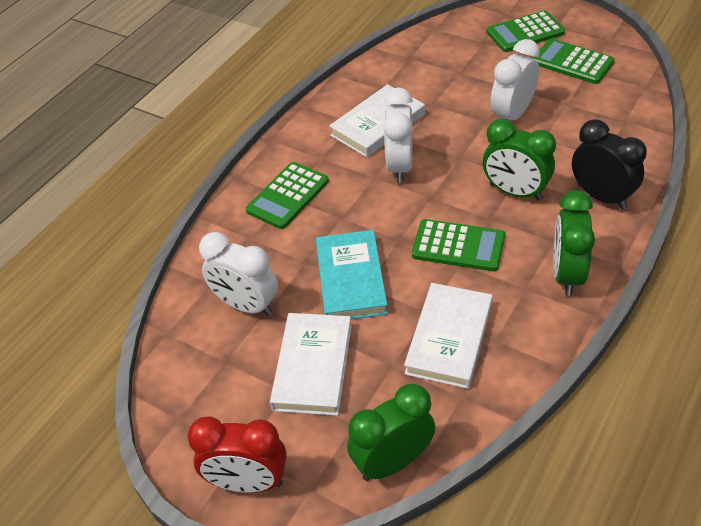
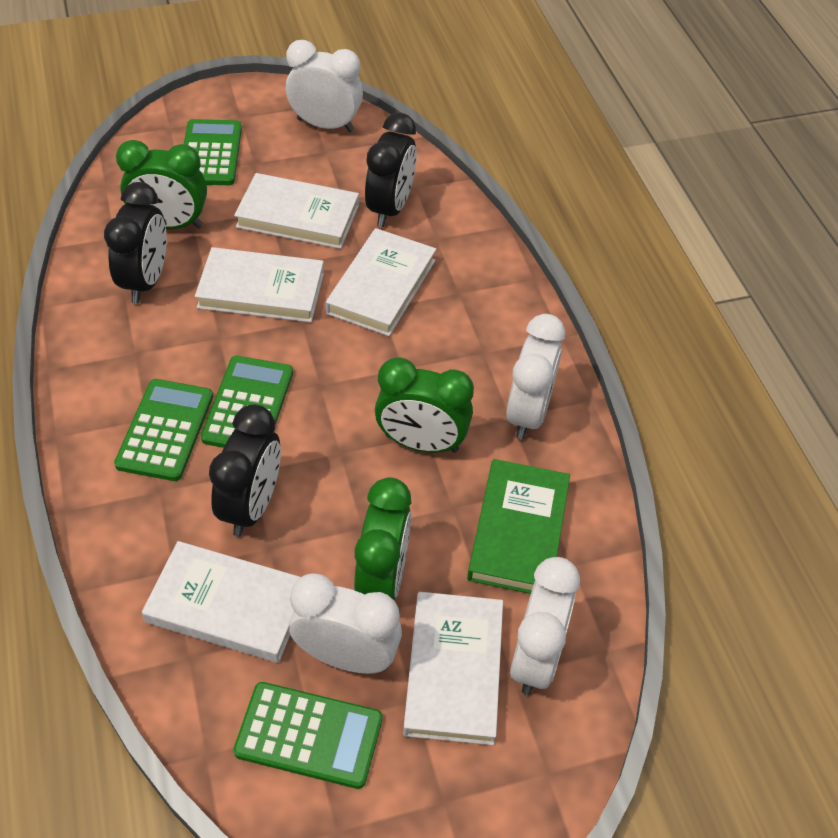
black clock: 1 -> 3
green book: 0 -> 1
red clock: 1 -> 0
turquoise book: 1 -> 0
white book: 3 -> 5
white clock: 3 -> 4

